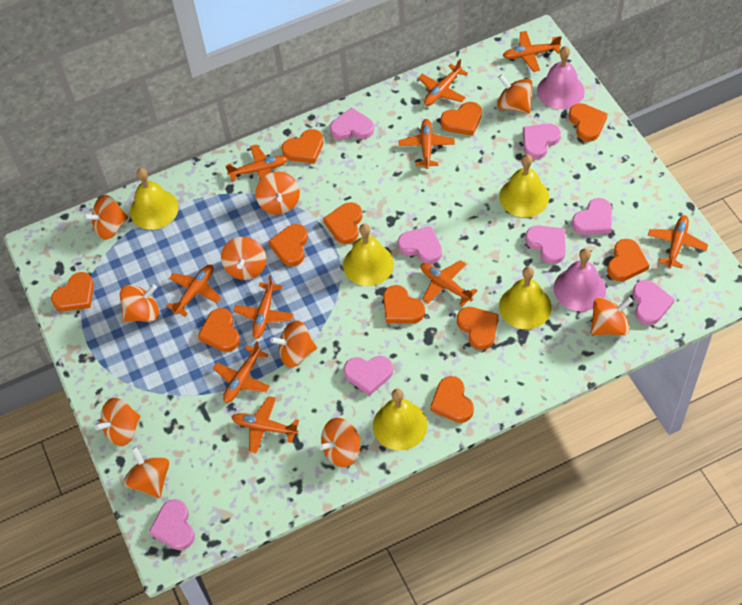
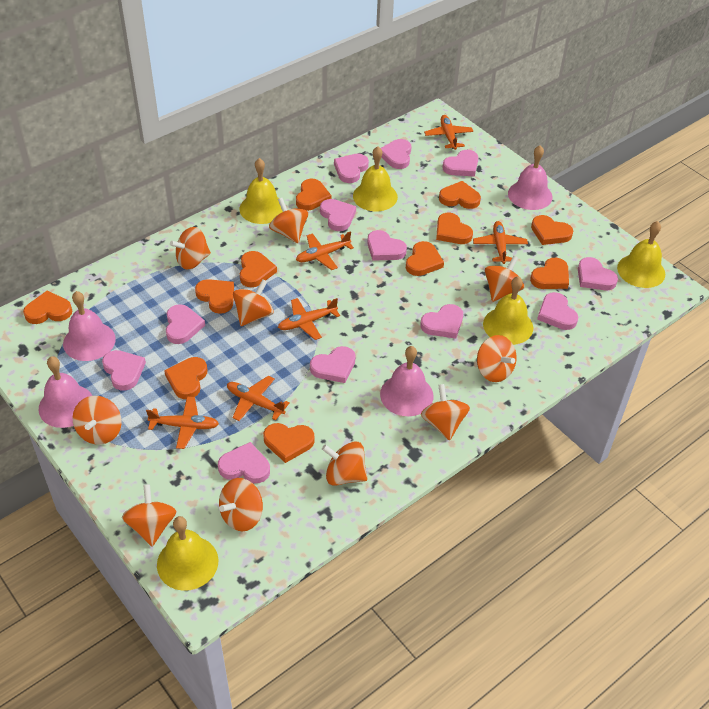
orange plane: 10 -> 6
pink bell: 2 -> 4
pink heart: 8 -> 12

